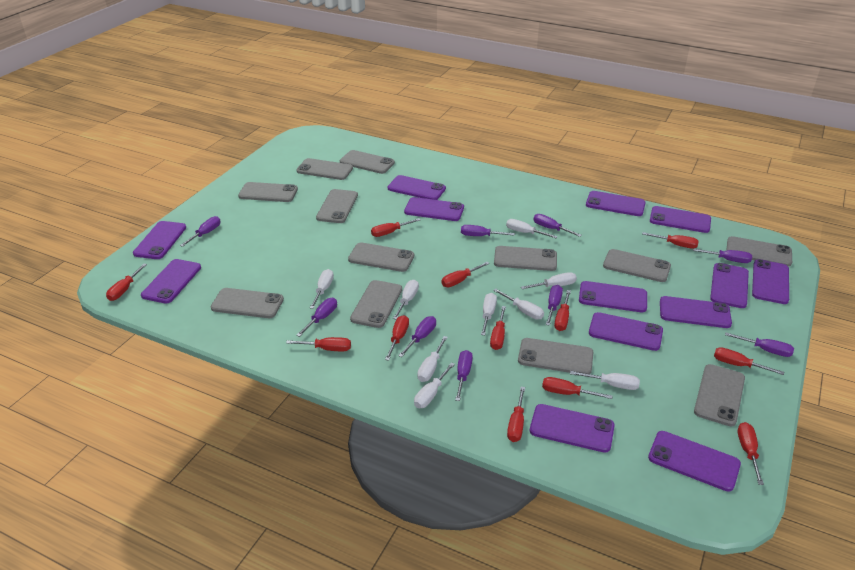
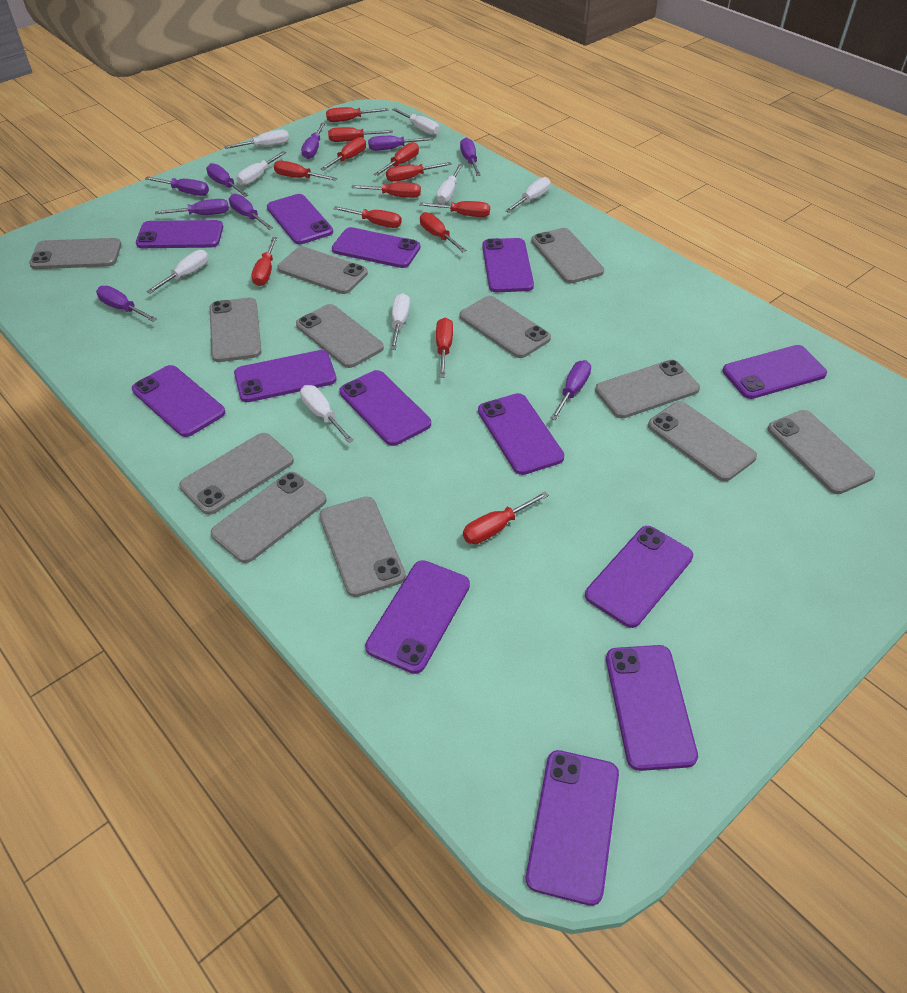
red screwdriver: 12 -> 13
white screwdriver: 9 -> 8

